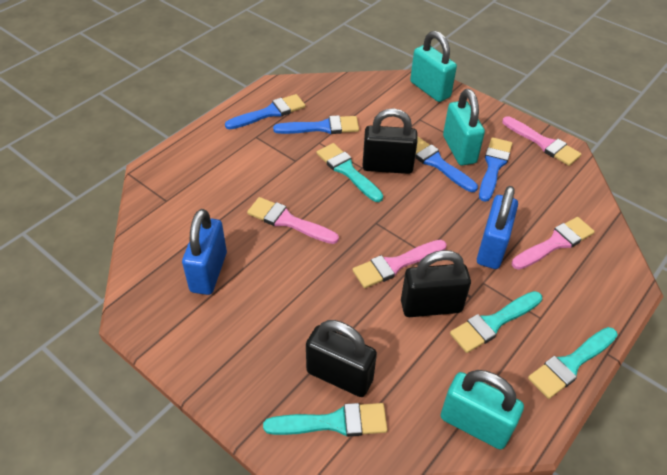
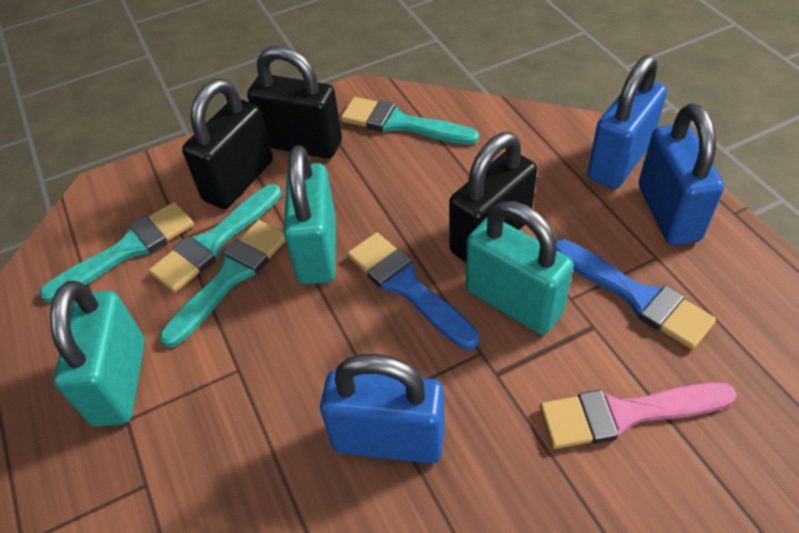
blue brush: 4 -> 2
blue padlock: 2 -> 3
pink brush: 4 -> 1

